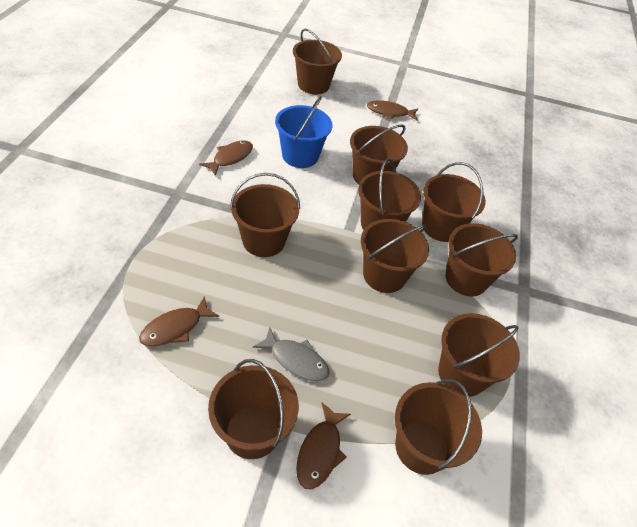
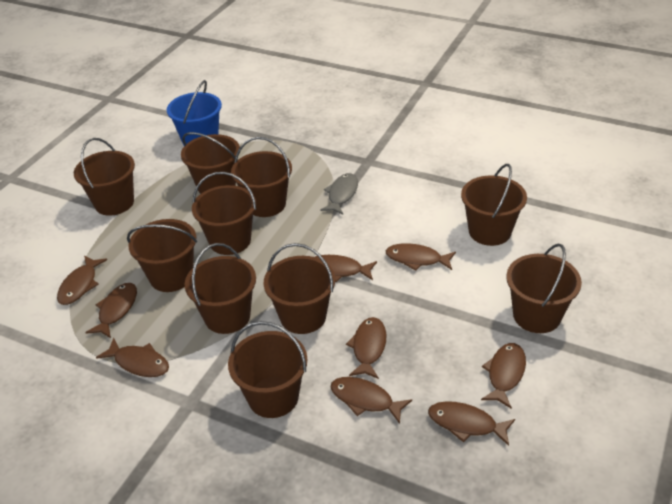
brown fish: 4 -> 9

